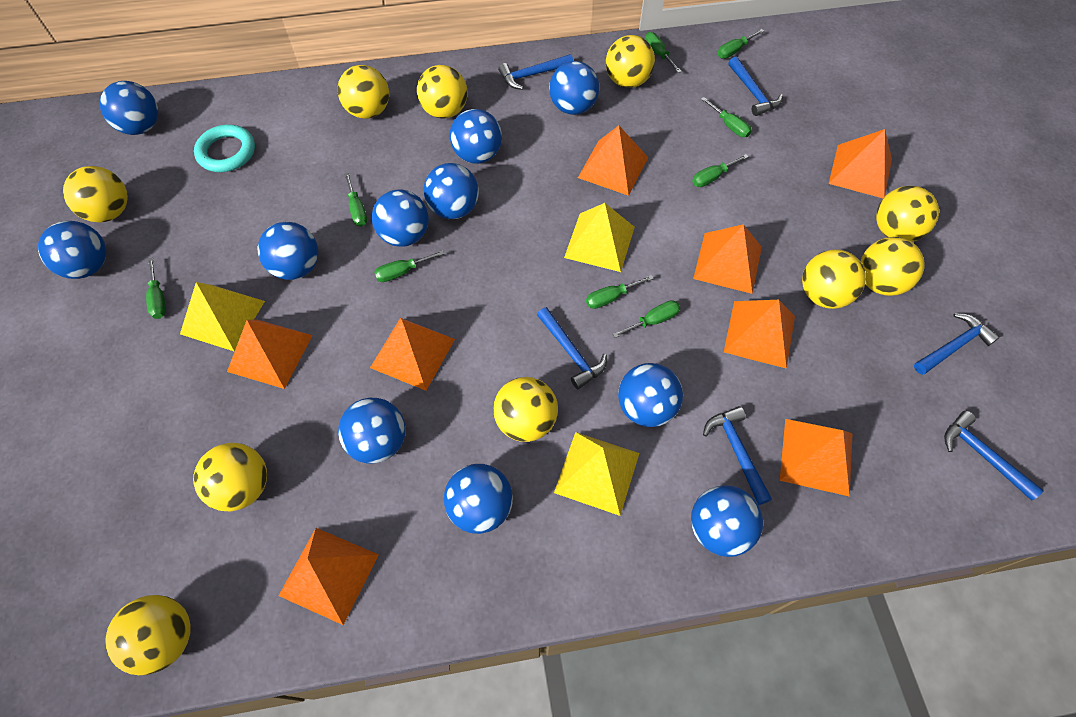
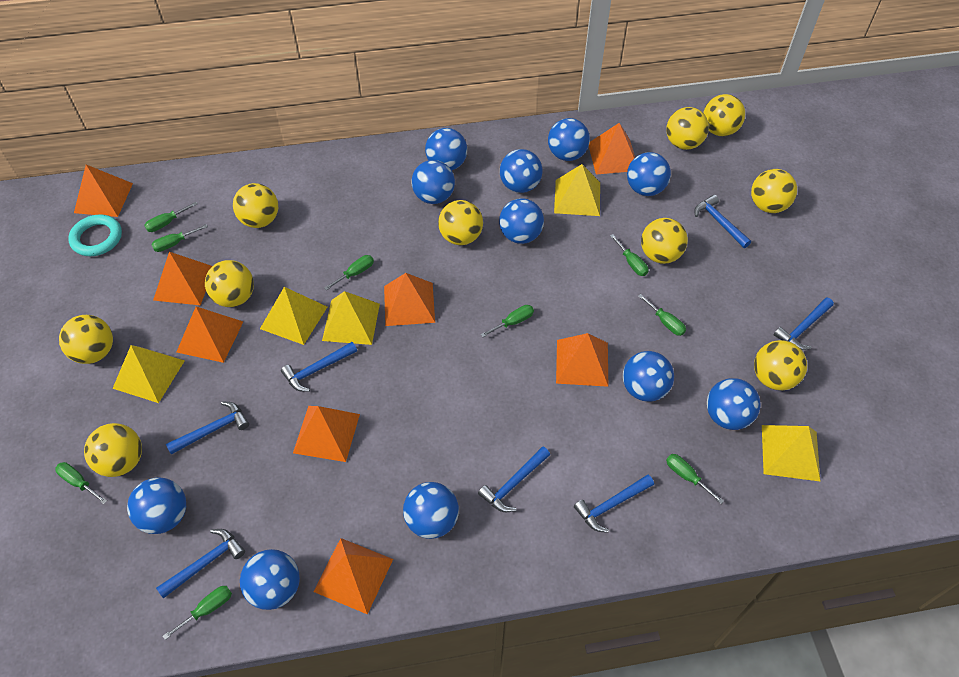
blue hammer: 6 -> 7
yellow pyramid: 3 -> 5

